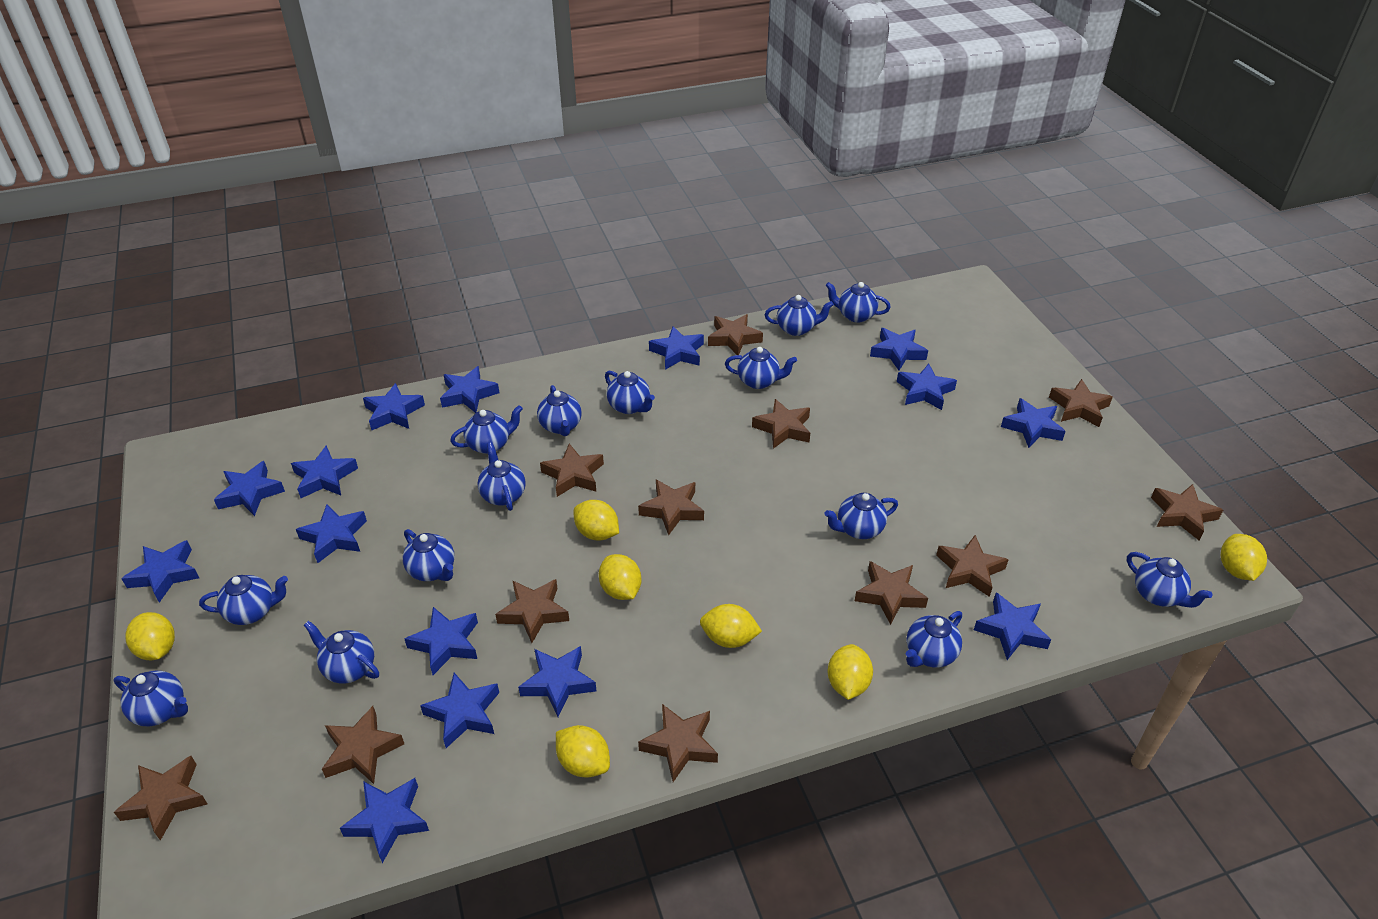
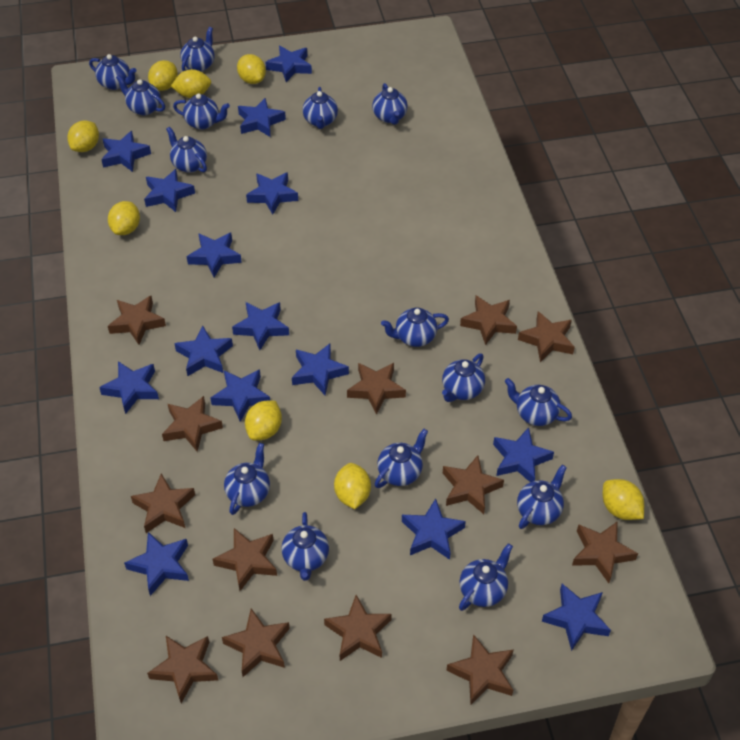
blue teapot: 14 -> 15
brown star: 12 -> 13
yellow lemon: 7 -> 8

